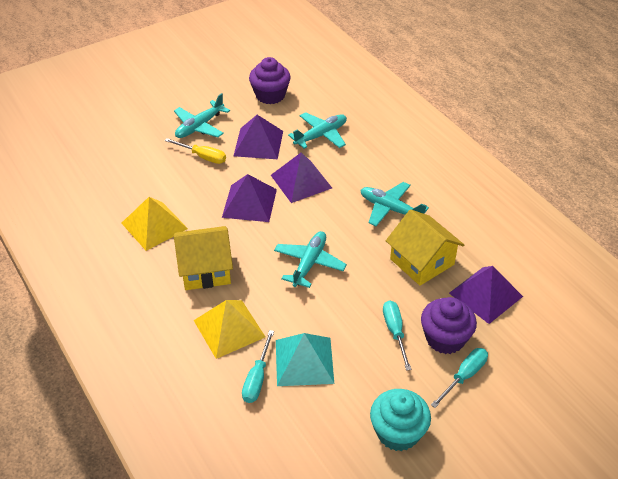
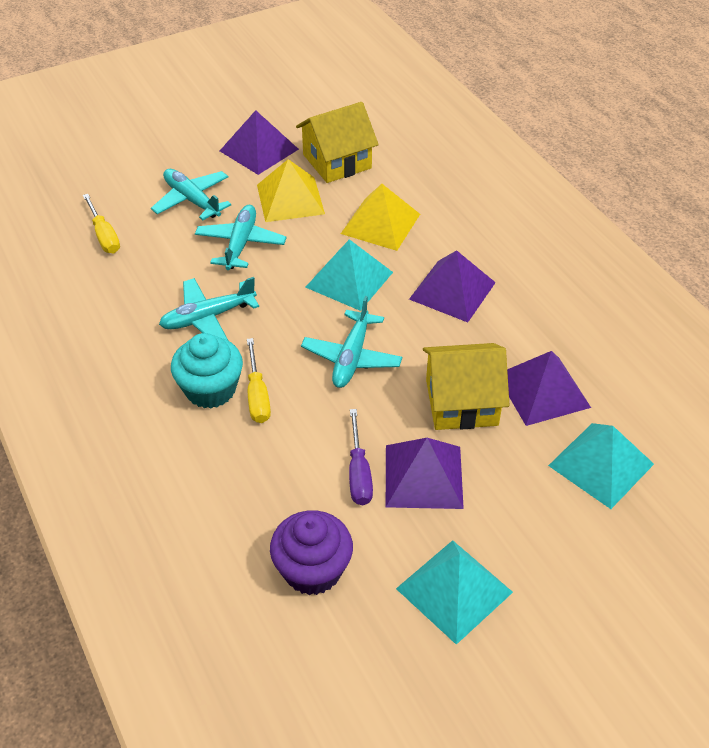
purple cupcake: 2 -> 1
purple screwdriver: 0 -> 1
turquoise pyramid: 1 -> 3
turquoise screwdriver: 3 -> 0
yellow screwdriver: 1 -> 2

